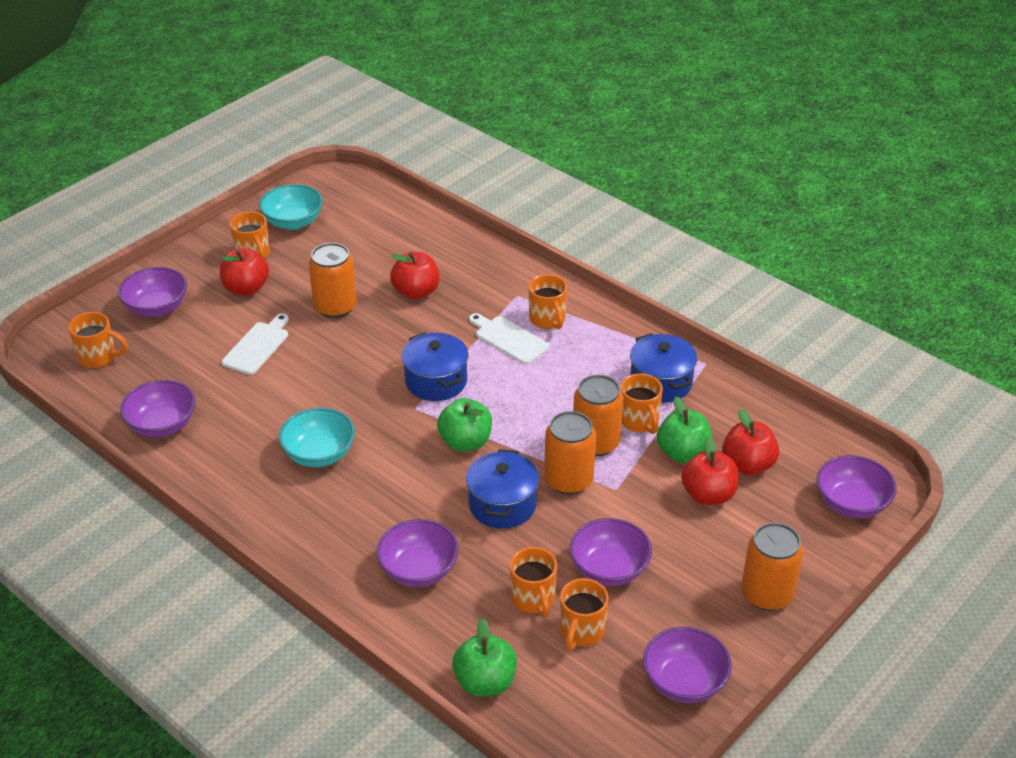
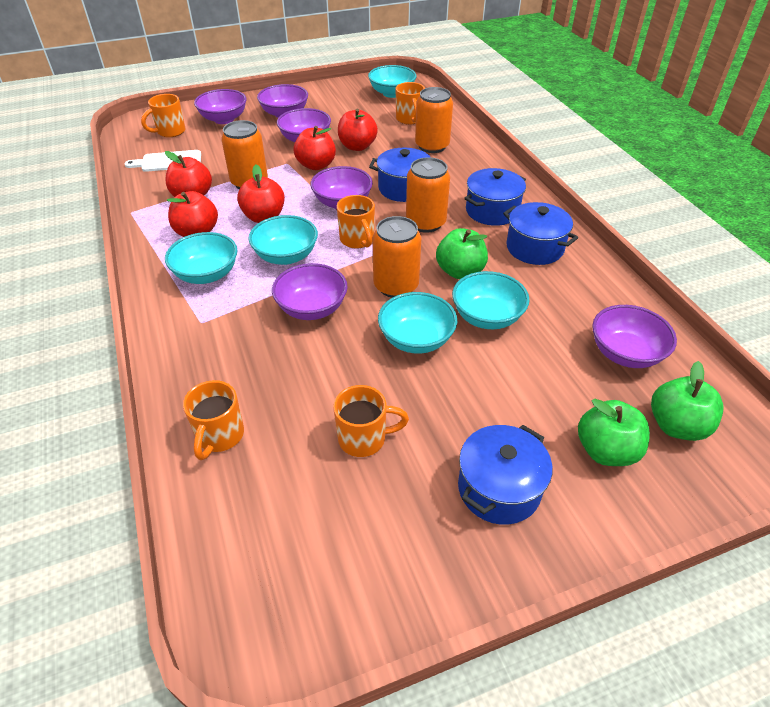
blue pot: 3 -> 4
orange mug: 6 -> 5
red apple: 4 -> 5
turquoise bowl: 2 -> 5
white cutting board: 2 -> 1

